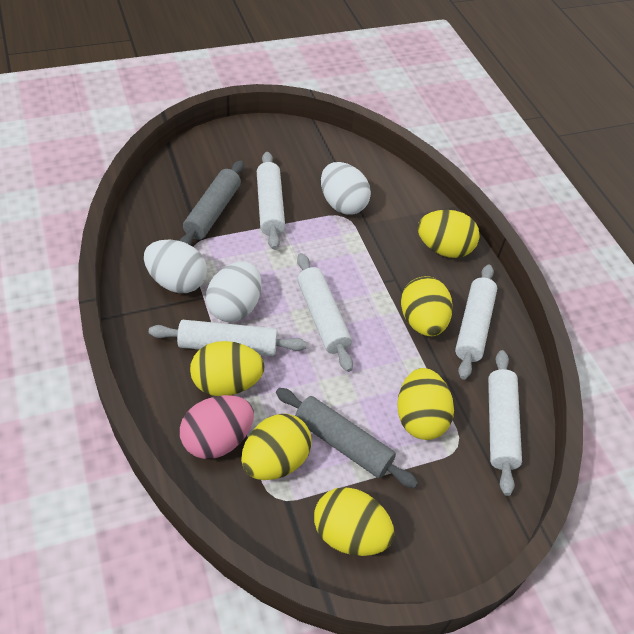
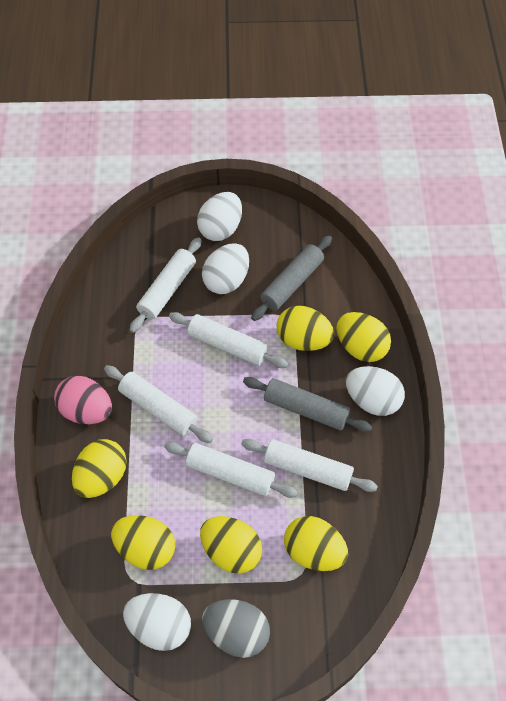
grey egg: 0 -> 1
white egg: 3 -> 4

